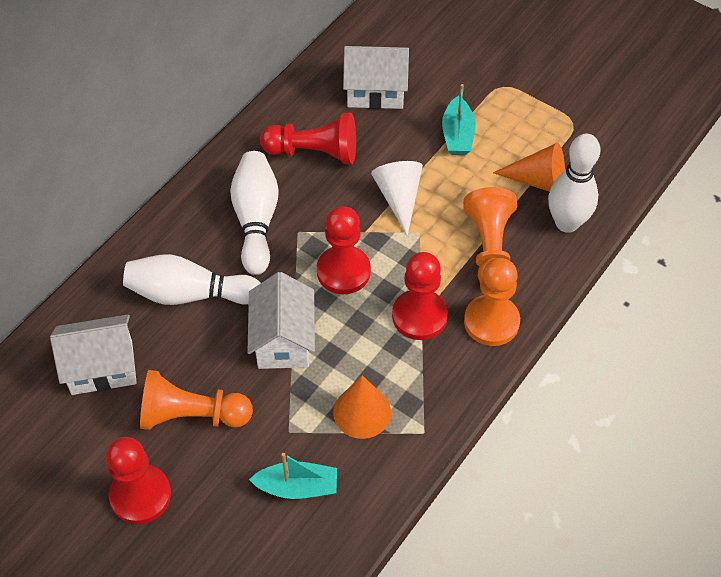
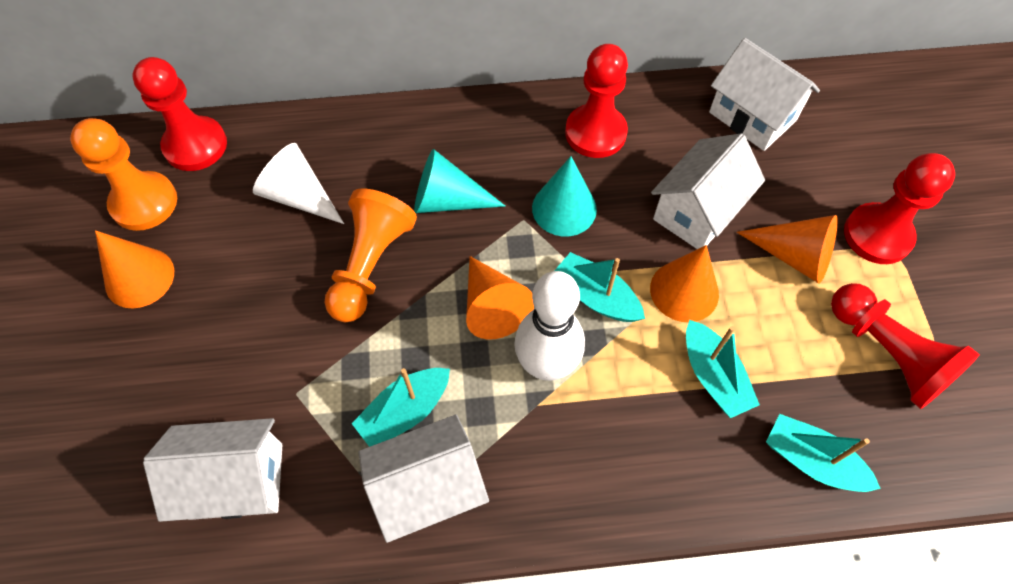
orange cone: 2 -> 4
orange pawn: 3 -> 2
turquoise boat: 2 -> 4
turquoise cone: 0 -> 2
white bowling pin: 3 -> 1
white house: 3 -> 4

